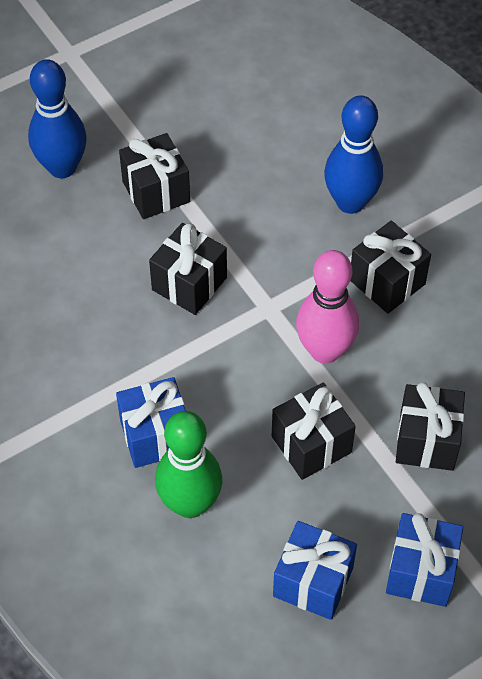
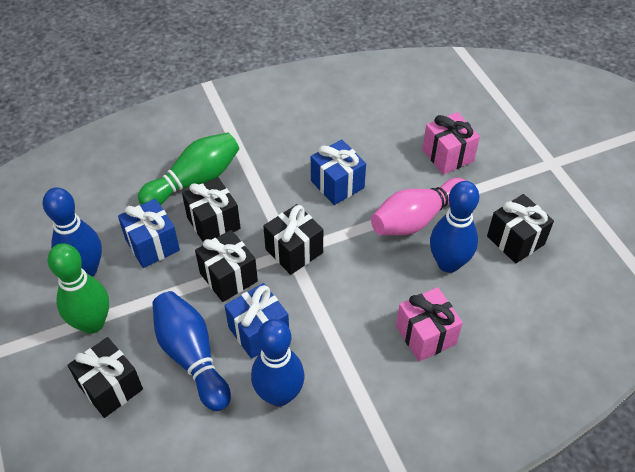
blue bowling pin: 2 -> 4
green bowling pin: 1 -> 2
pink gift: 0 -> 2

